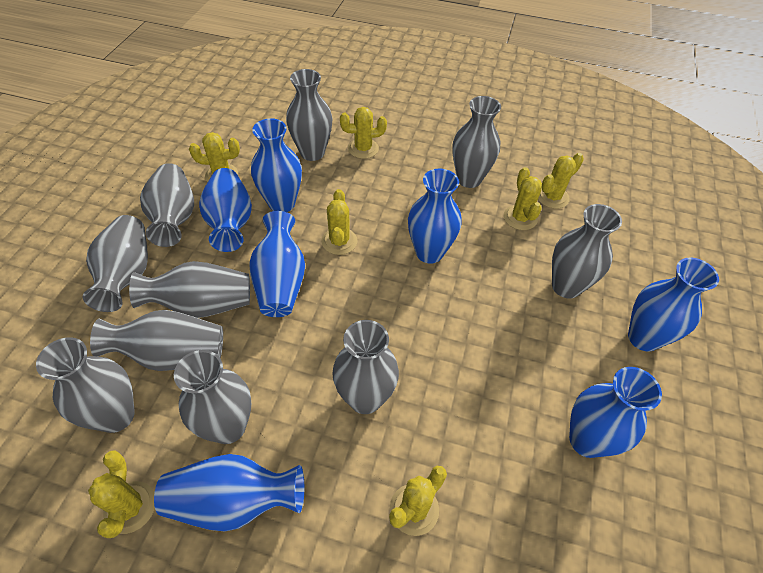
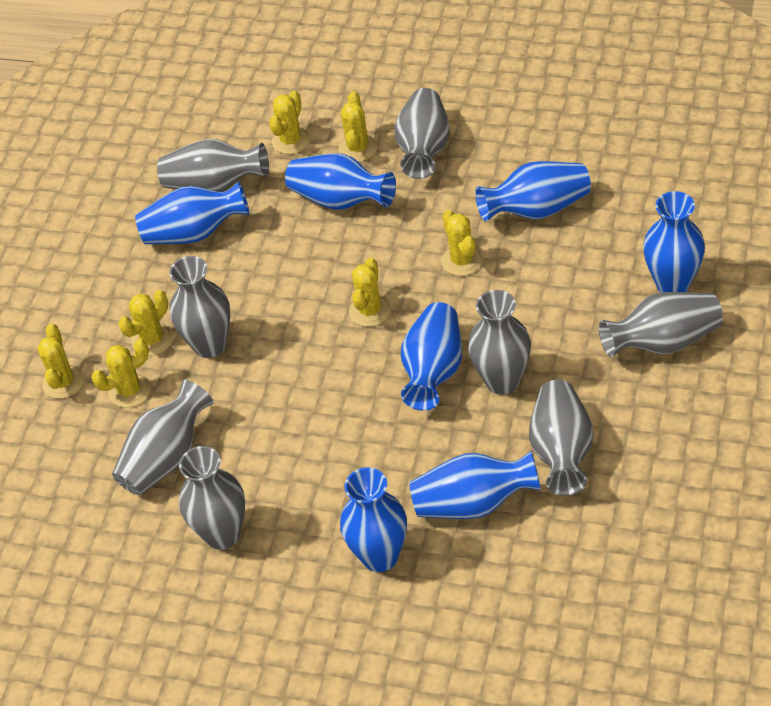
grey vase: 10 -> 8

